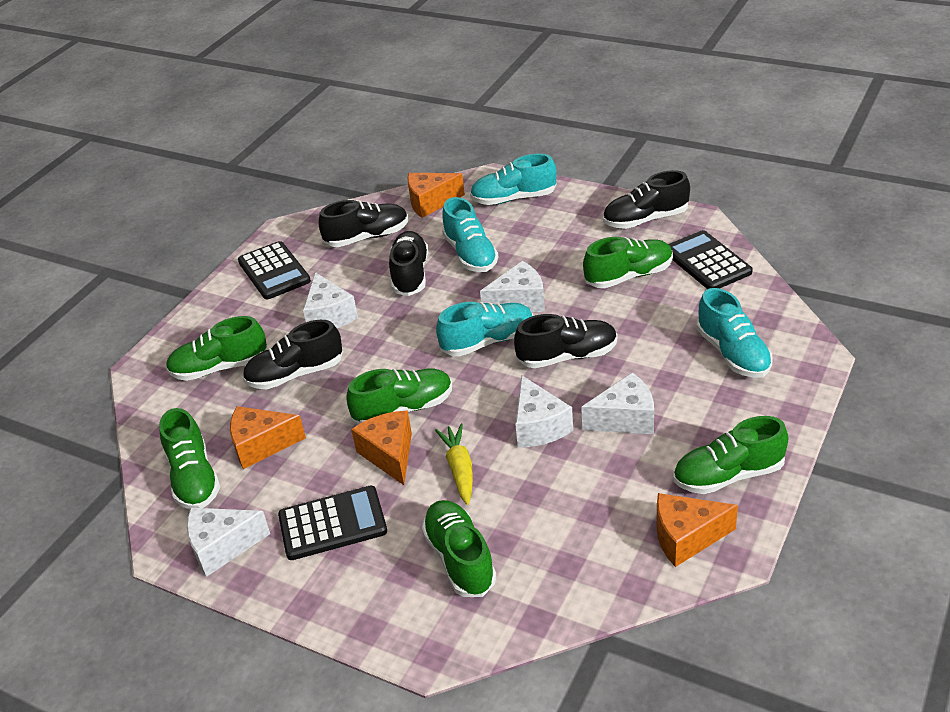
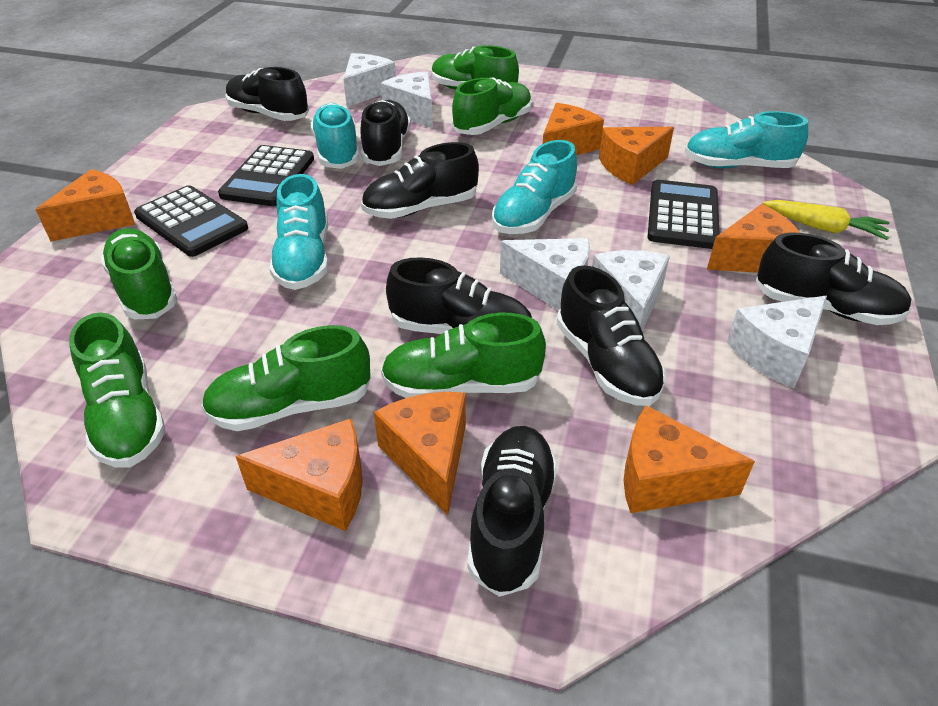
black shoe: 5 -> 7
orange cheese: 4 -> 7

